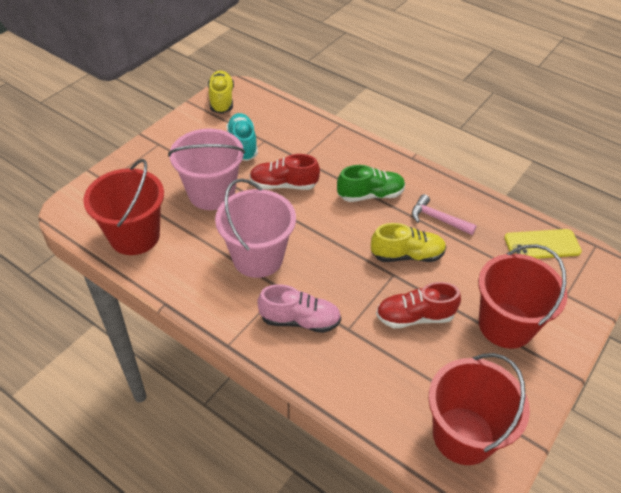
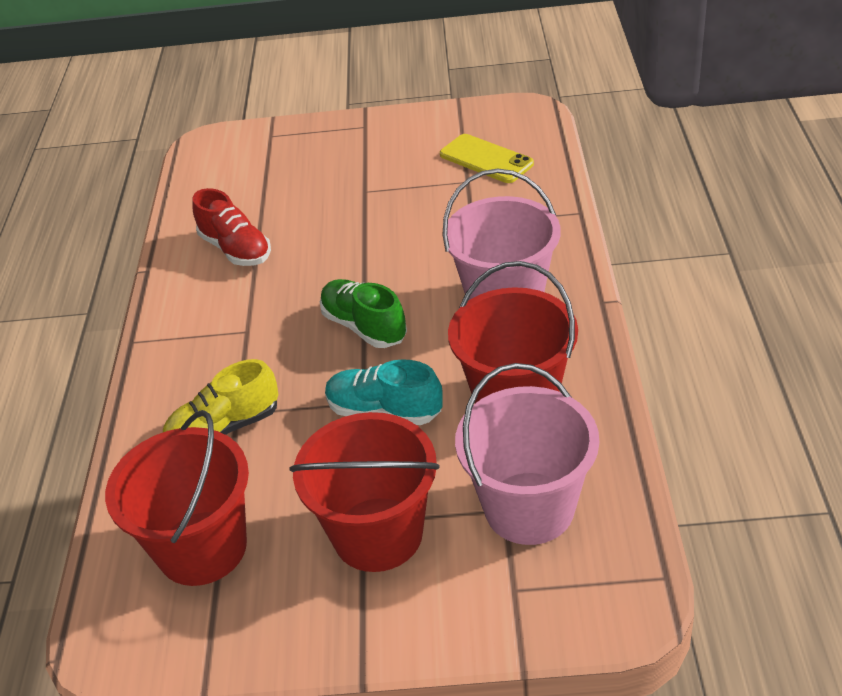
pink hammer: 1 -> 0
pink shoe: 1 -> 0
red shoe: 2 -> 1
yellow shoe: 2 -> 1

